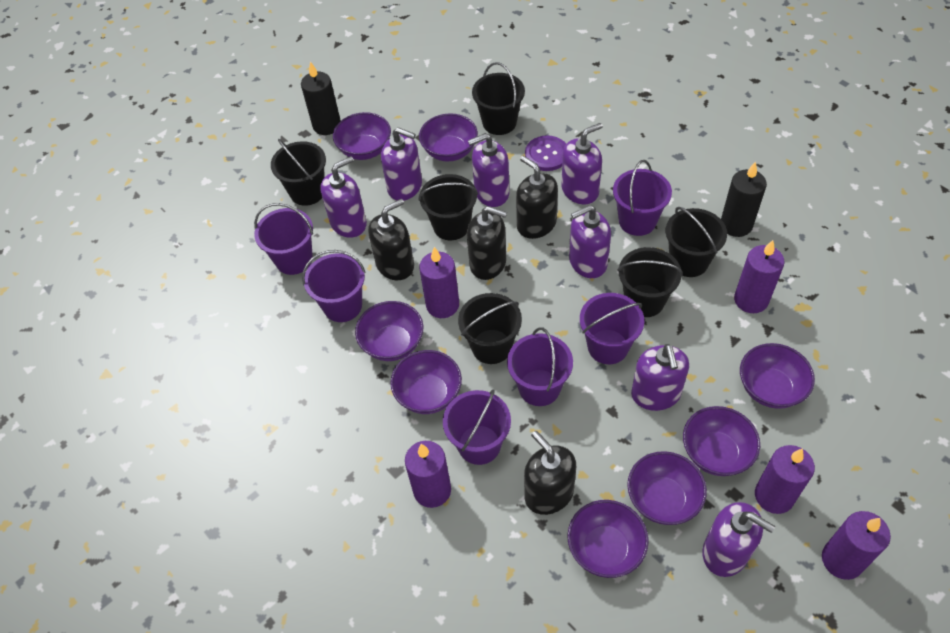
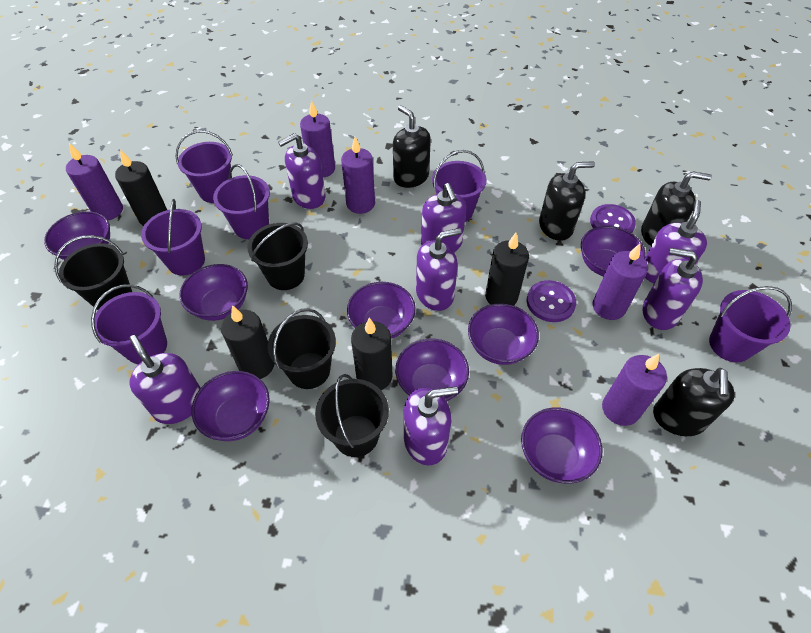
black bucket: 6 -> 4
black candle: 2 -> 4
purple button: 1 -> 2

